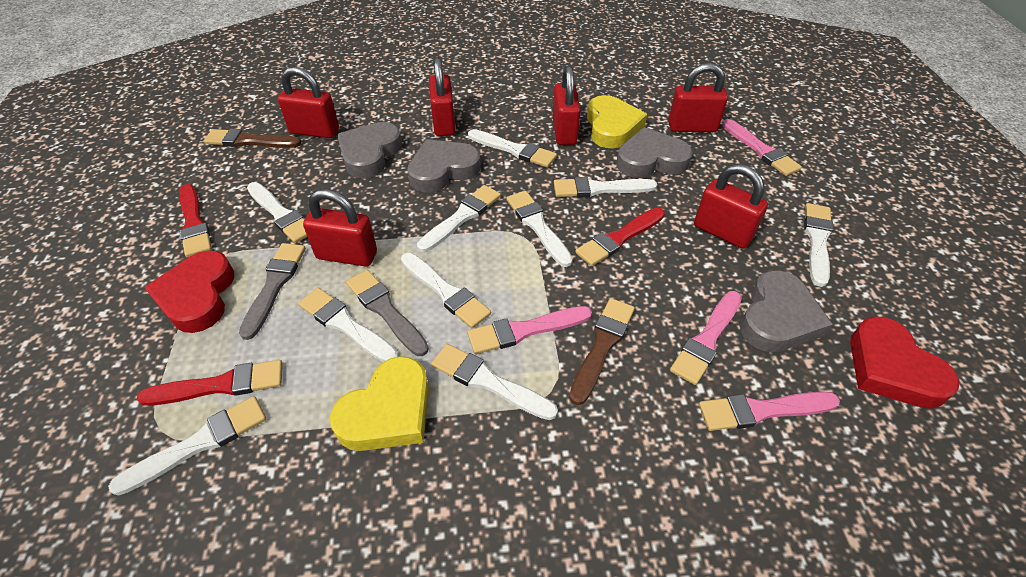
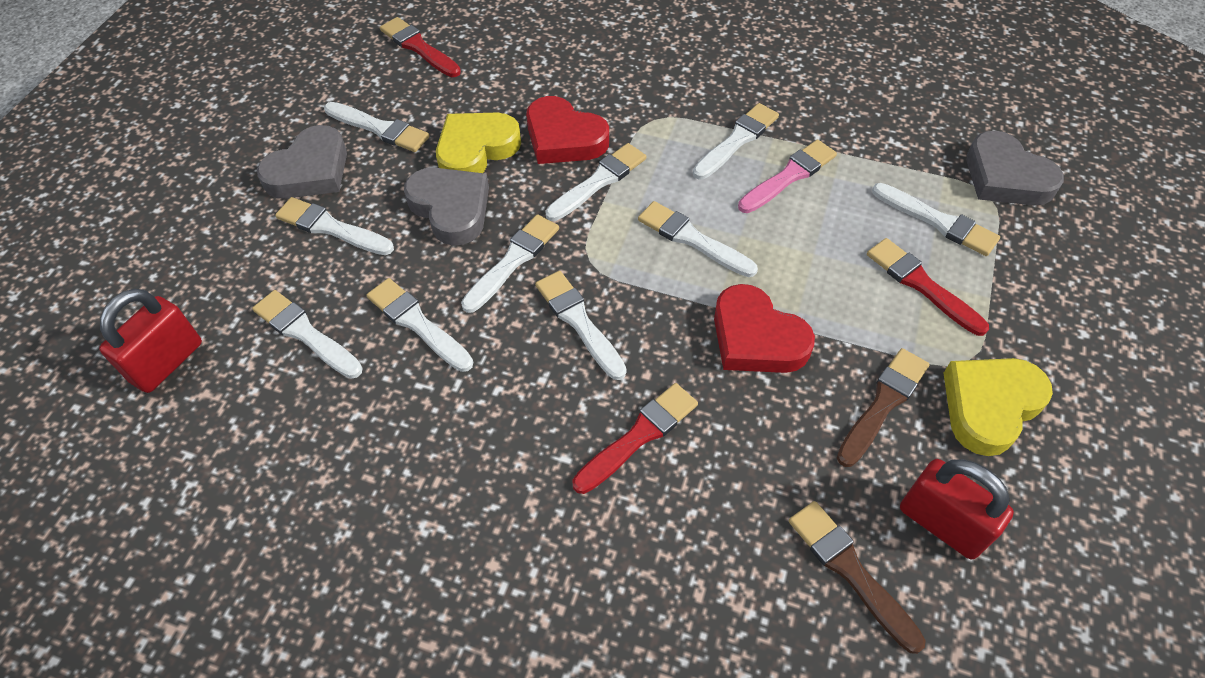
grey brush: 2 -> 0
grey heart: 4 -> 3
pink brush: 4 -> 1
red padlock: 6 -> 2

